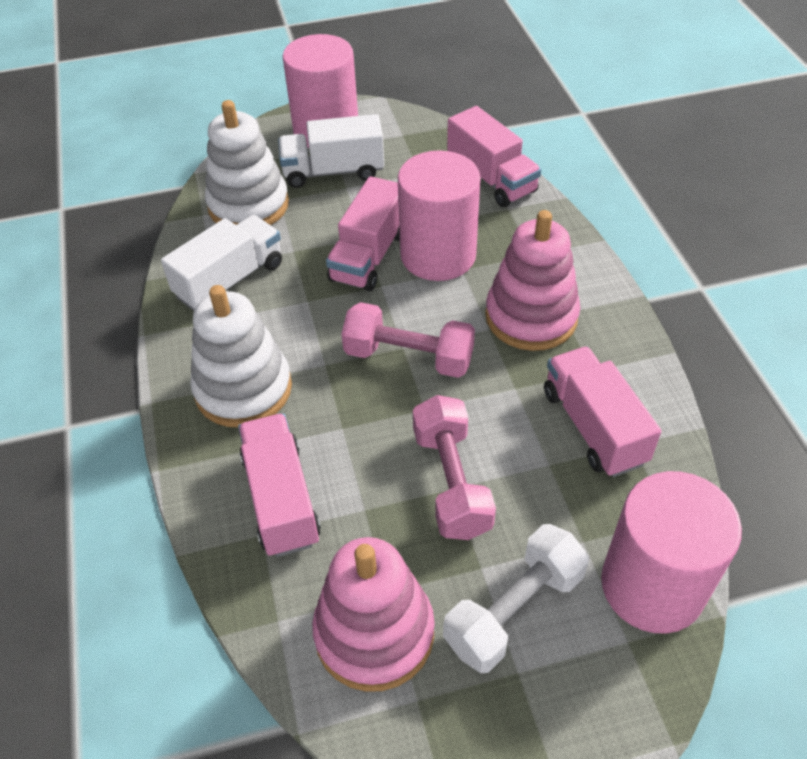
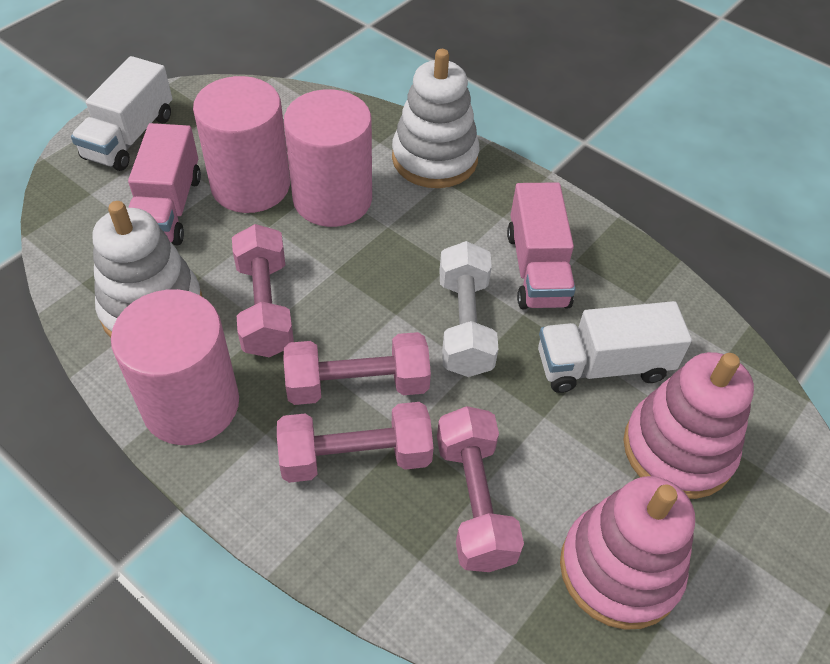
pink dumbbell: 2 -> 4
pink truck: 4 -> 2

